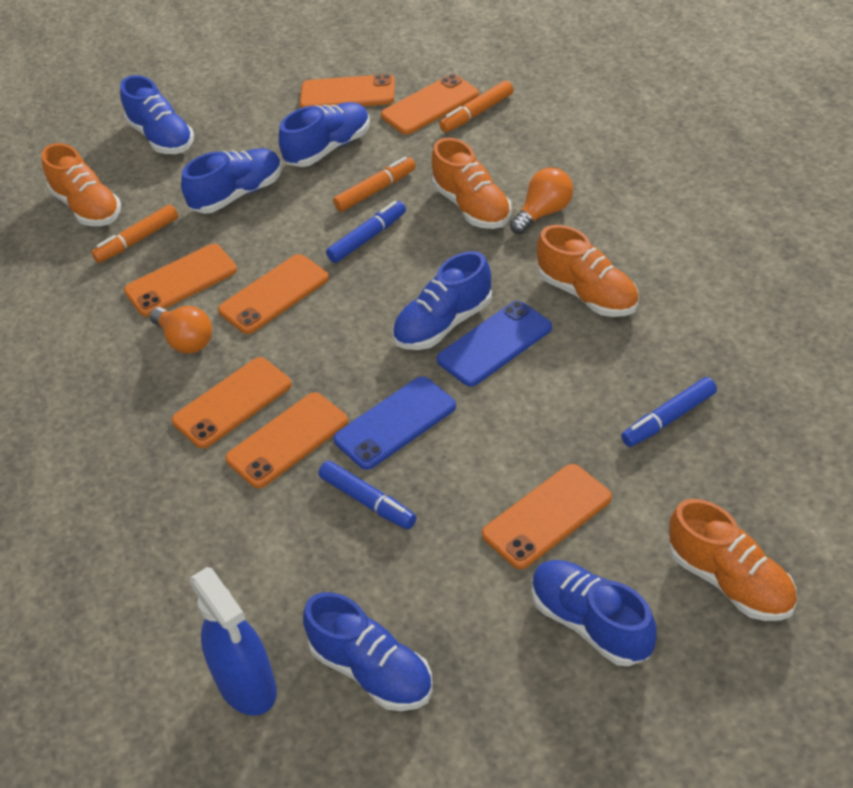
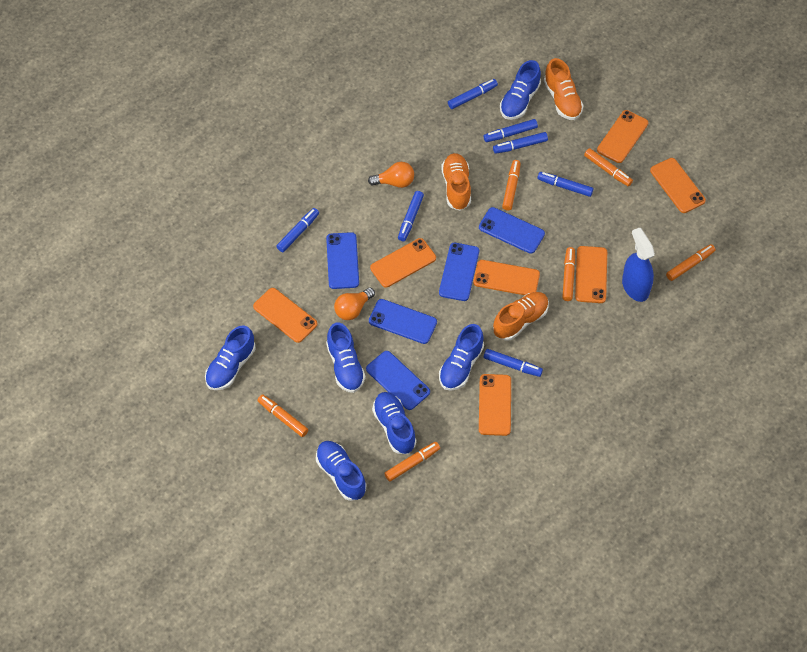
blue marker: 3 -> 7
blue phone: 2 -> 5
orange marker: 3 -> 6
orange shoe: 4 -> 3

